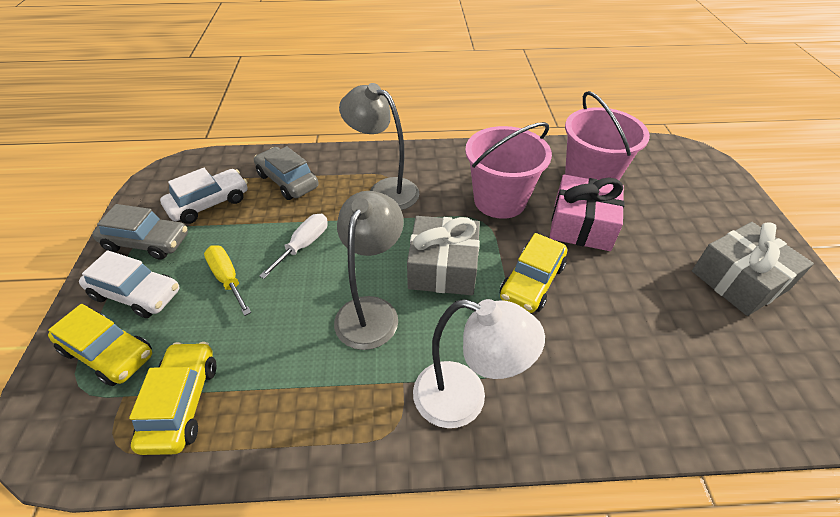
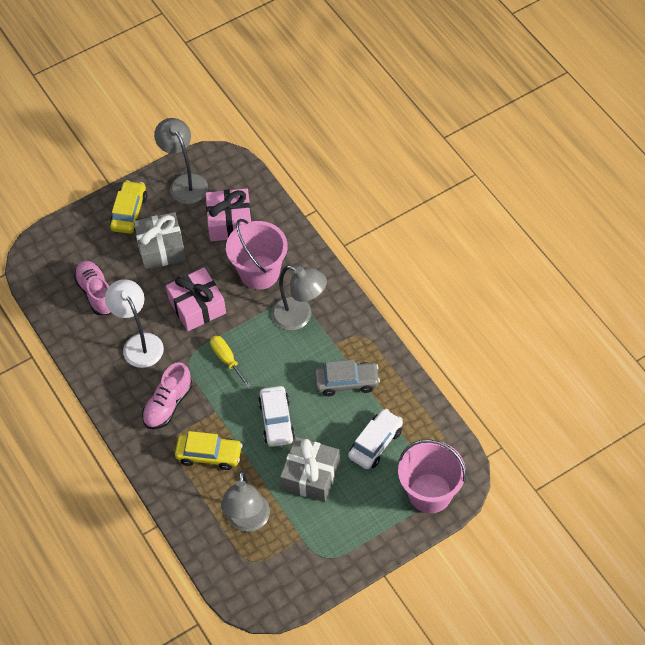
grey car: 2 -> 1
grey lamp: 2 -> 3
pink gift: 1 -> 2
pink shoe: 0 -> 2
white screwdriver: 1 -> 0
yellow car: 3 -> 2

